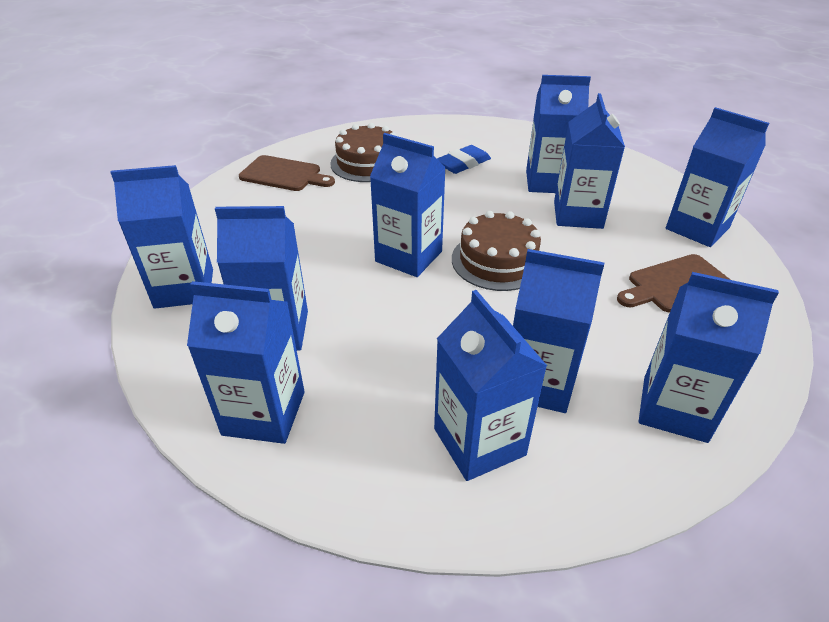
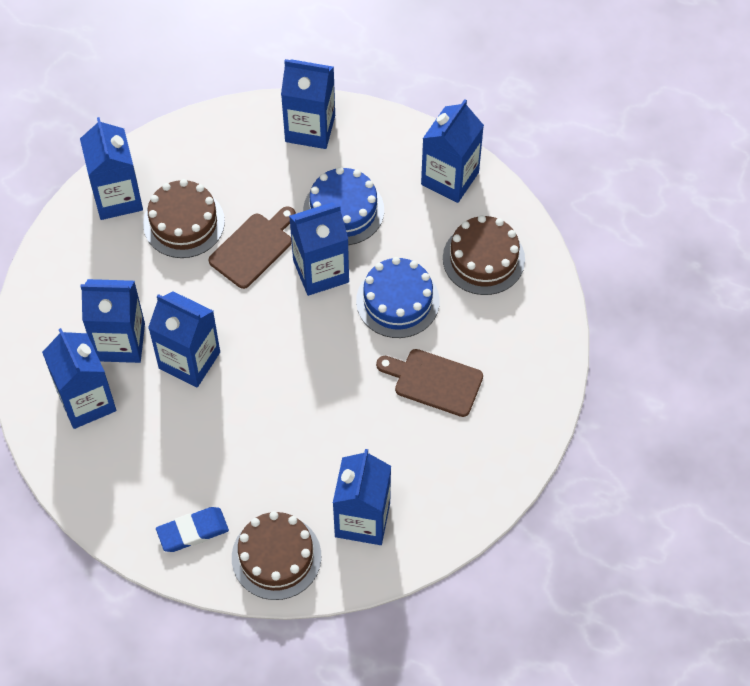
blue cake: 0 -> 2
blue carton: 10 -> 8
brown cake: 2 -> 3

